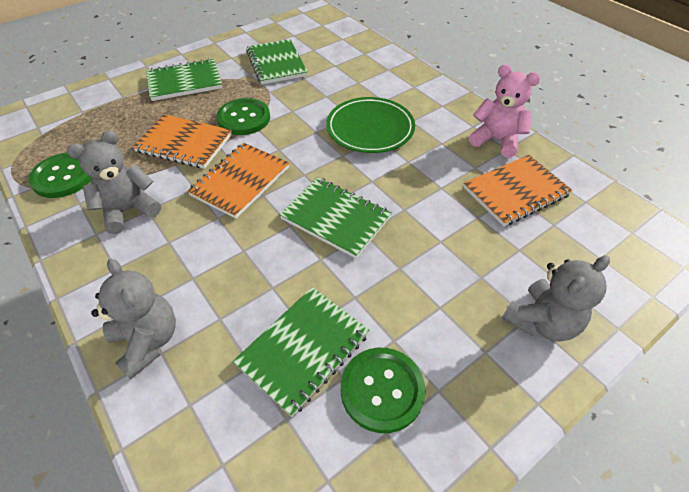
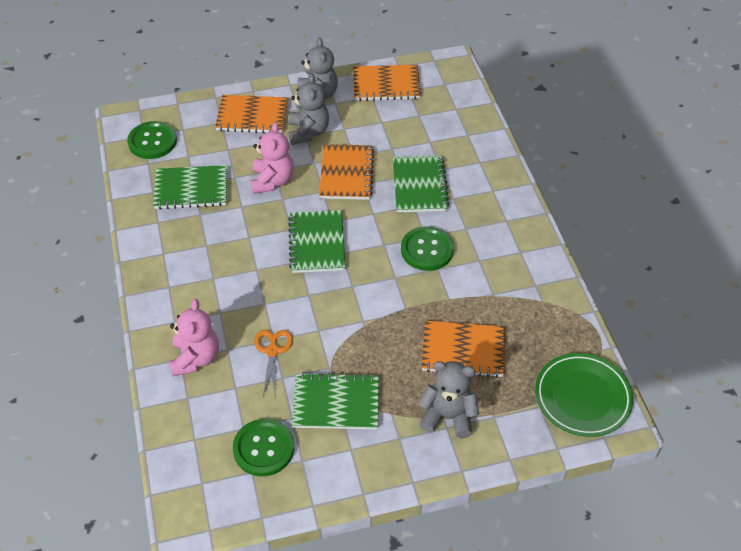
orange notebook: 3 -> 4
orange scissors: 0 -> 1
pink teddy bear: 1 -> 2

